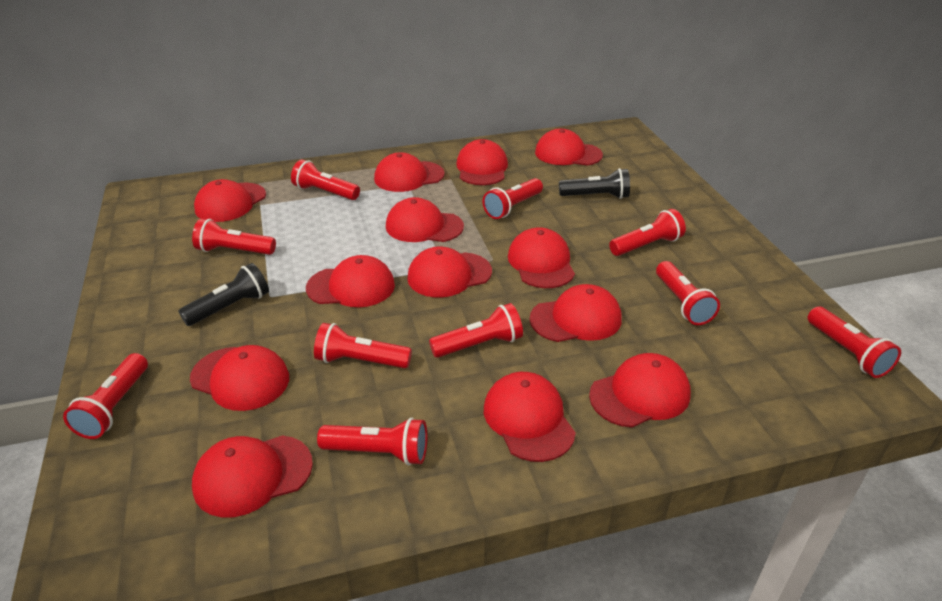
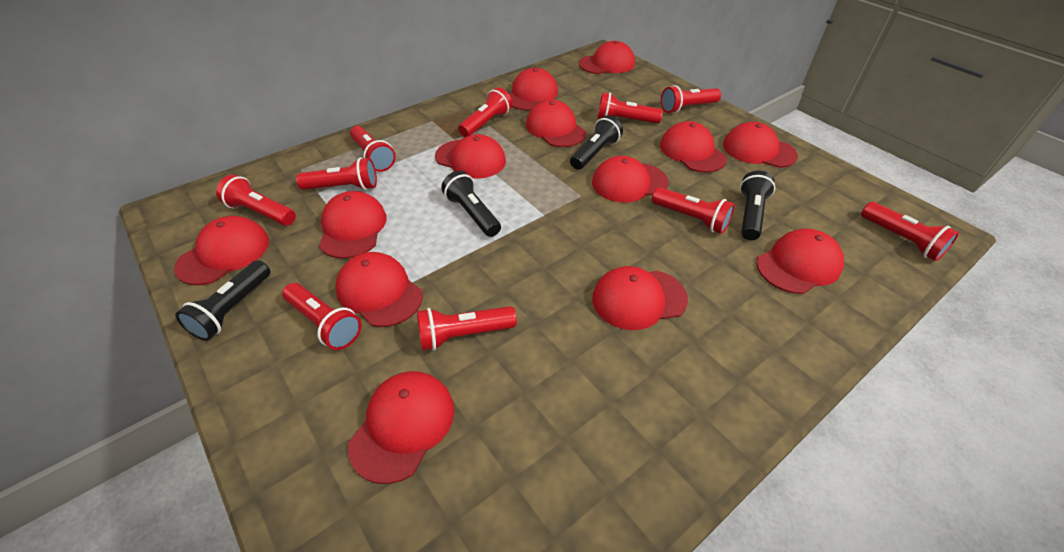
black flashlight: 2 -> 4

